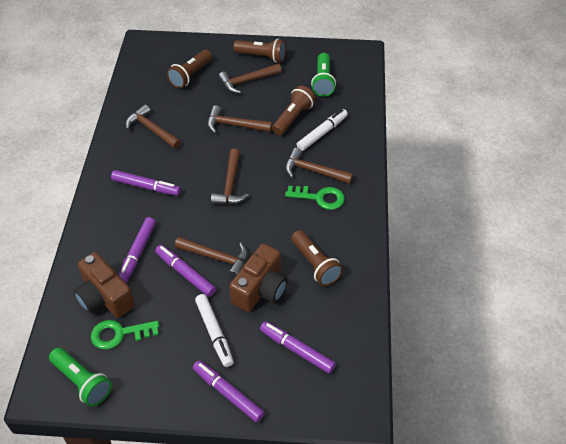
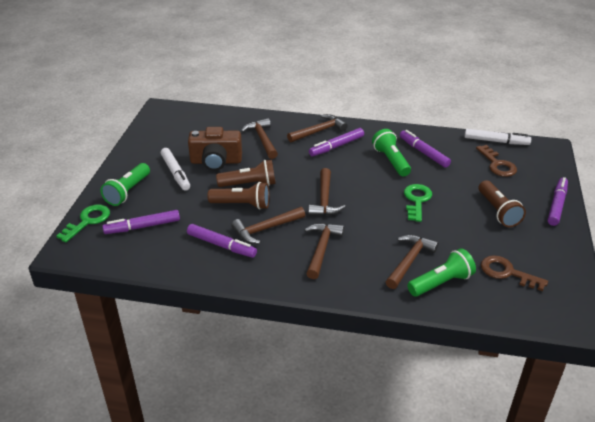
brown camera: 2 -> 1
brown flashlight: 4 -> 3
brown key: 0 -> 2
green flashlight: 2 -> 3

